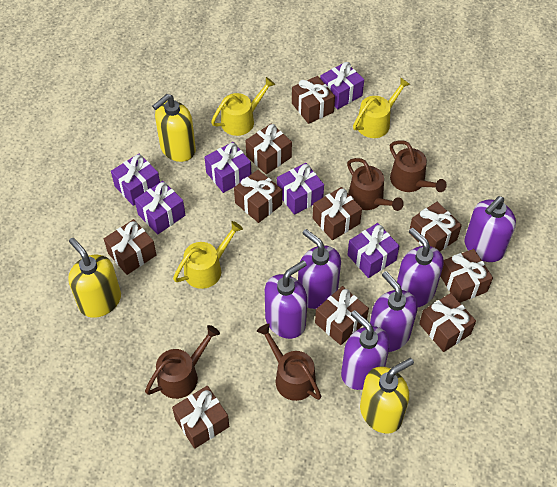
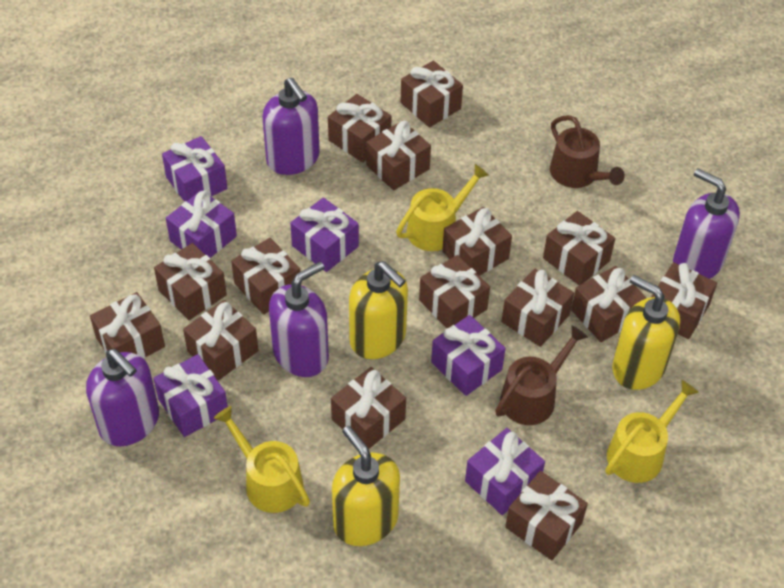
brown gift: 10 -> 15
brown watering can: 4 -> 2
purple soap dispenser: 6 -> 4

